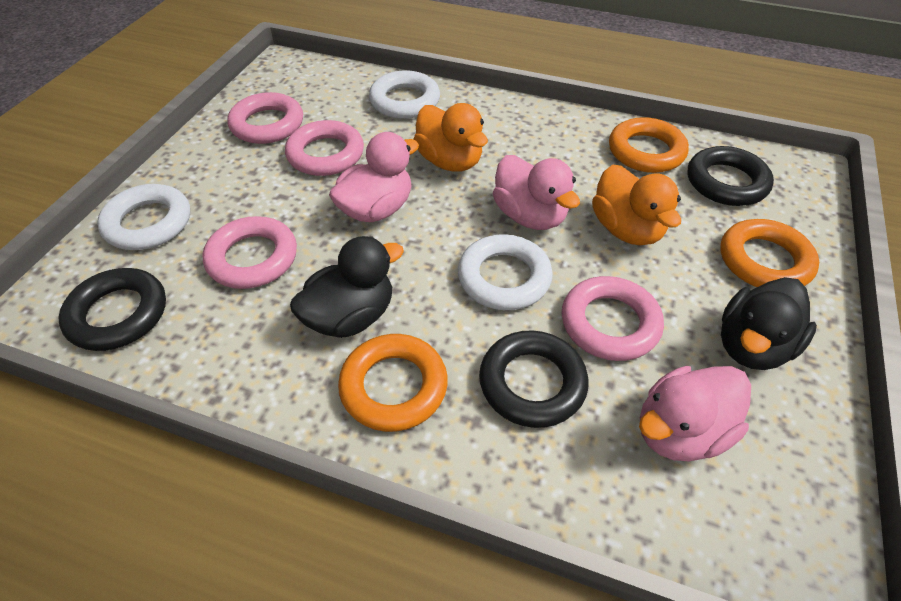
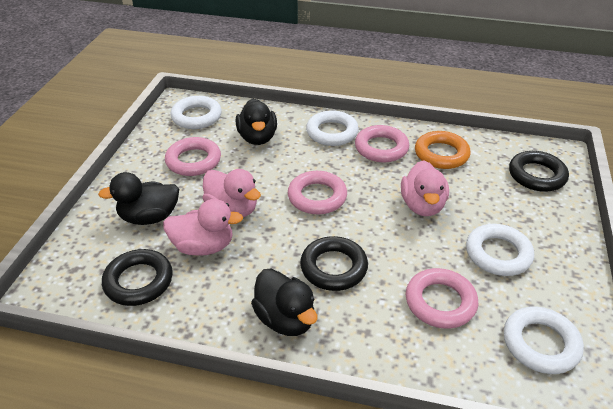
black duck: 2 -> 3
orange duck: 2 -> 0
orange ring: 3 -> 1
white ring: 3 -> 4

